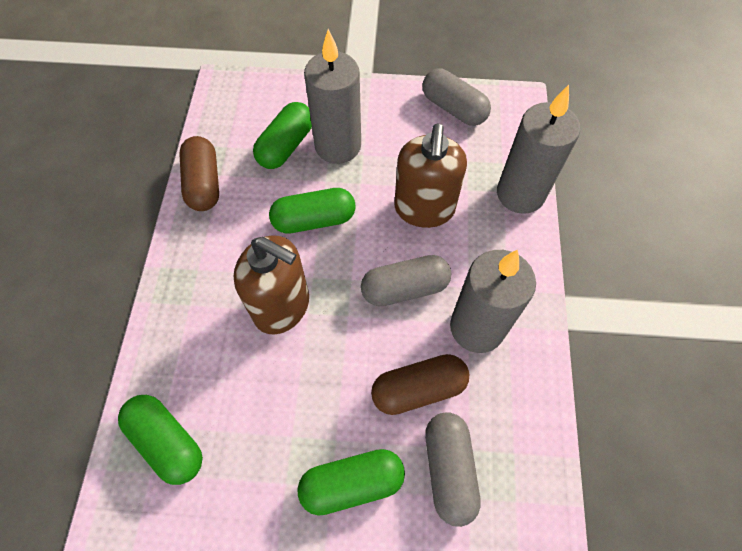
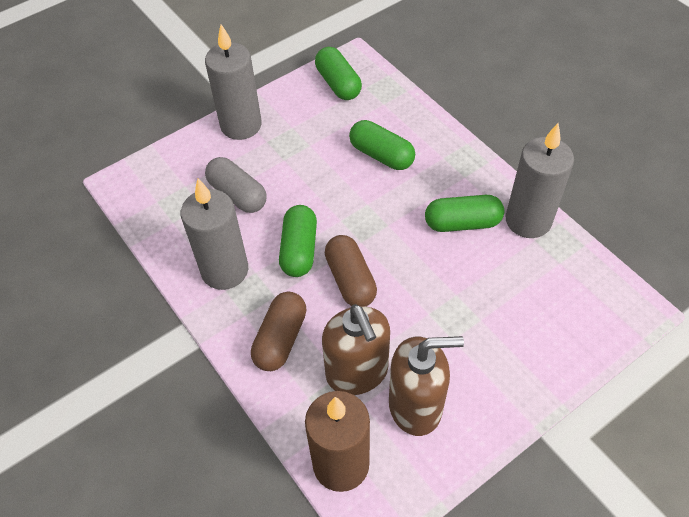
brown candle: 0 -> 1
grey capsule: 3 -> 1

